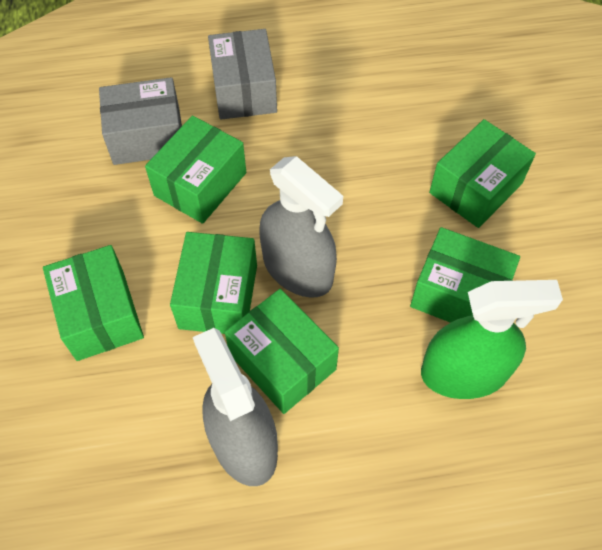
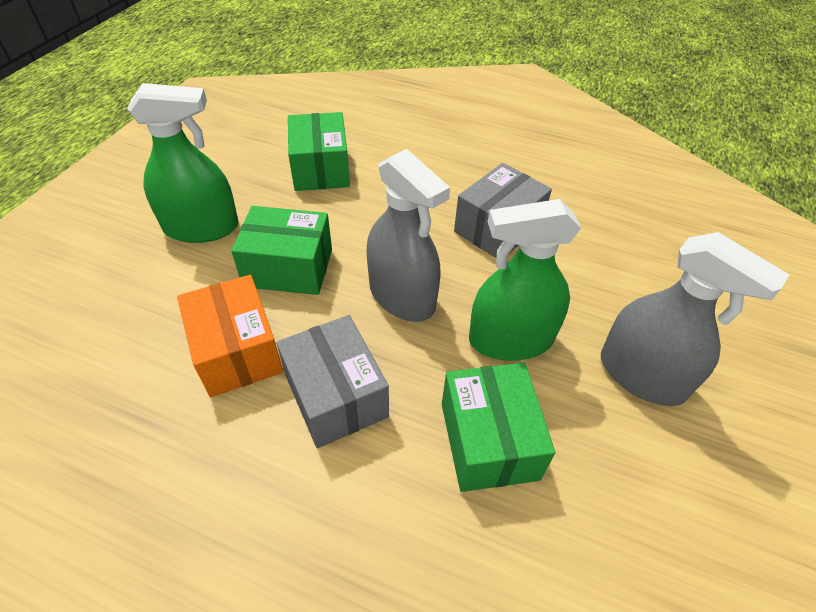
green box: 6 -> 3
green spray bottle: 1 -> 2
orange box: 0 -> 1

